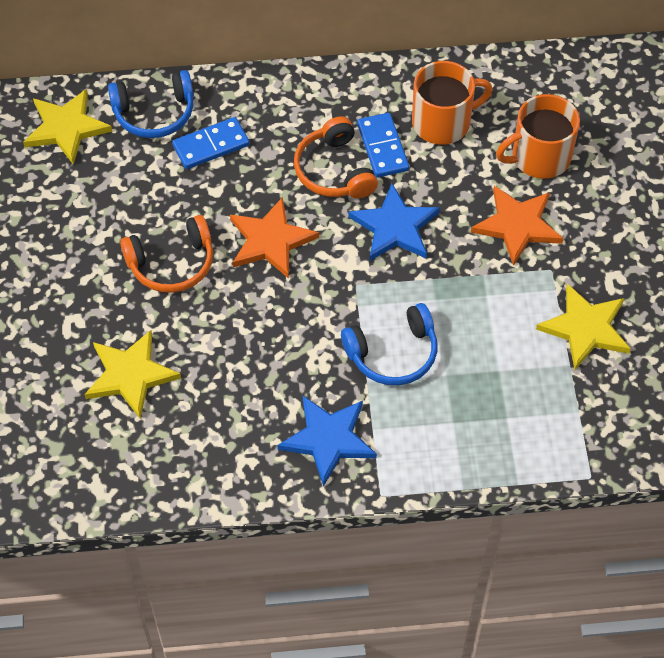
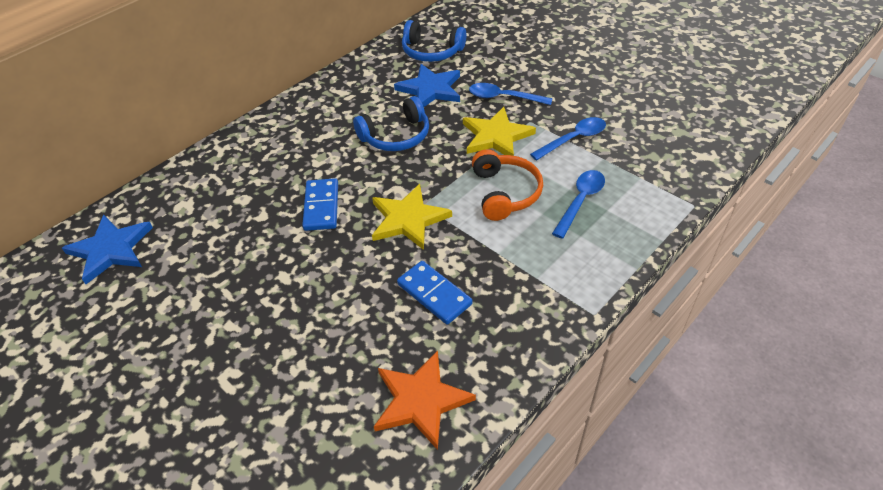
blue spoon: 0 -> 3
orange headphones: 2 -> 1
orange mug: 2 -> 0
orange star: 2 -> 1
yellow star: 3 -> 2

